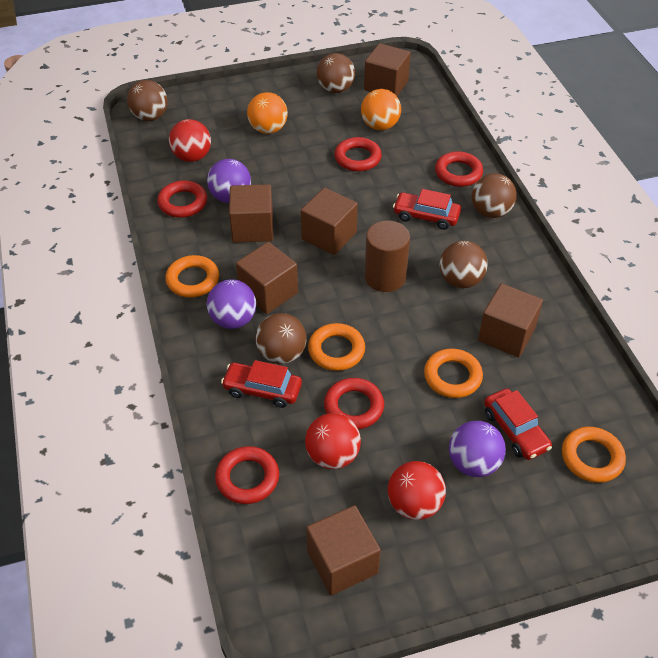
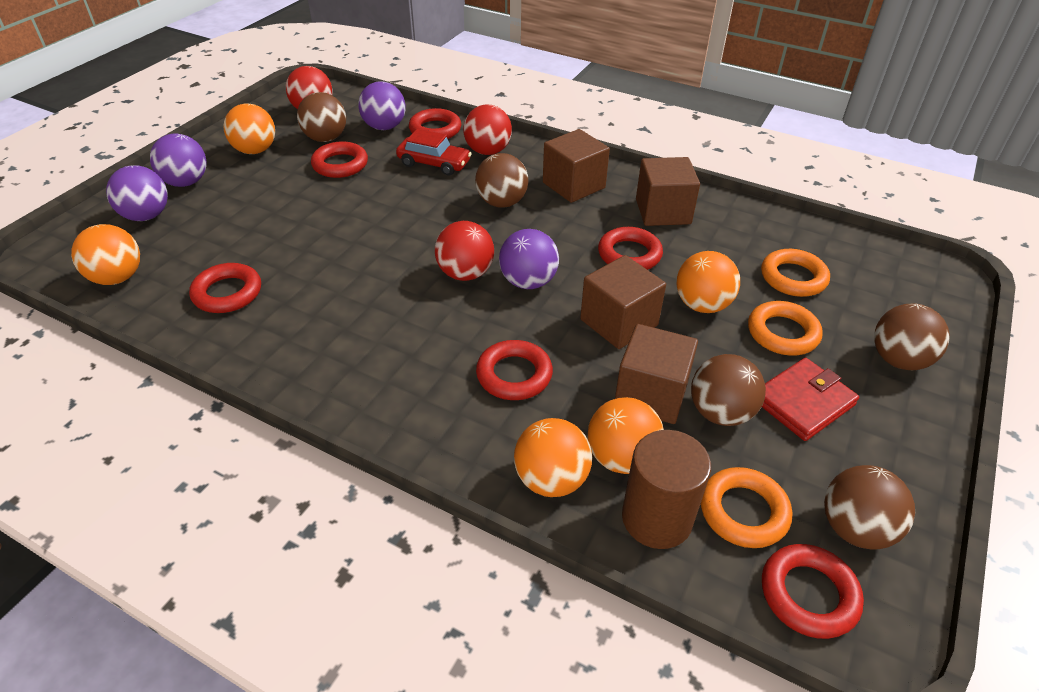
brown cube: 6 -> 4
orange ball: 2 -> 5
orange ring: 4 -> 3
purple ball: 3 -> 4
red car: 3 -> 1
red ring: 5 -> 6
red wallet: 0 -> 1

